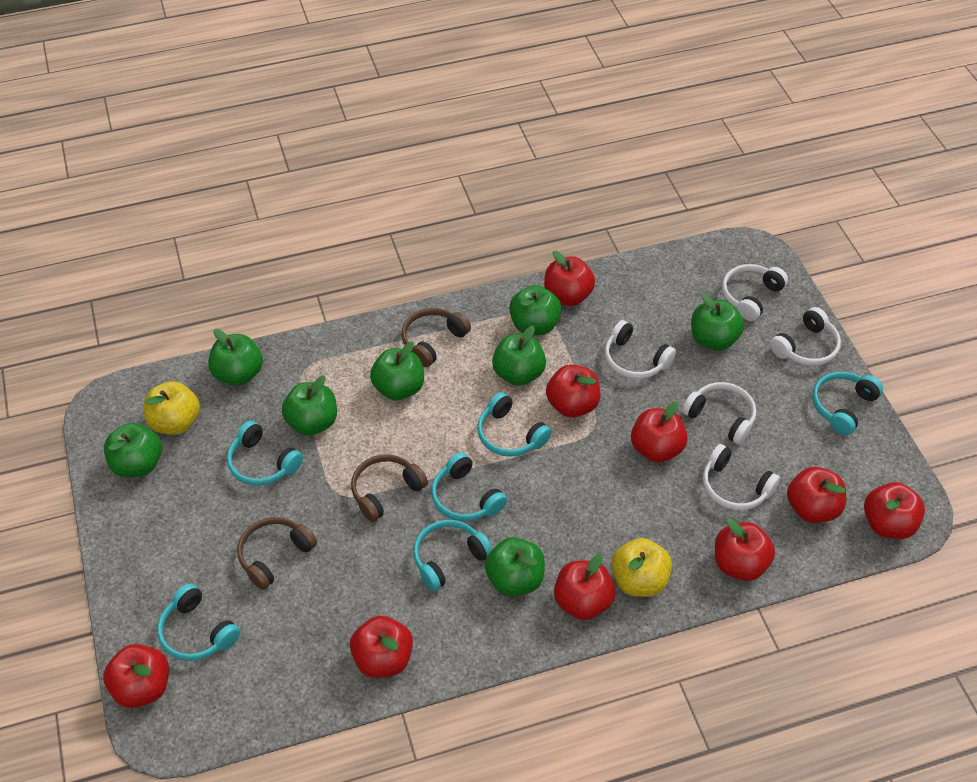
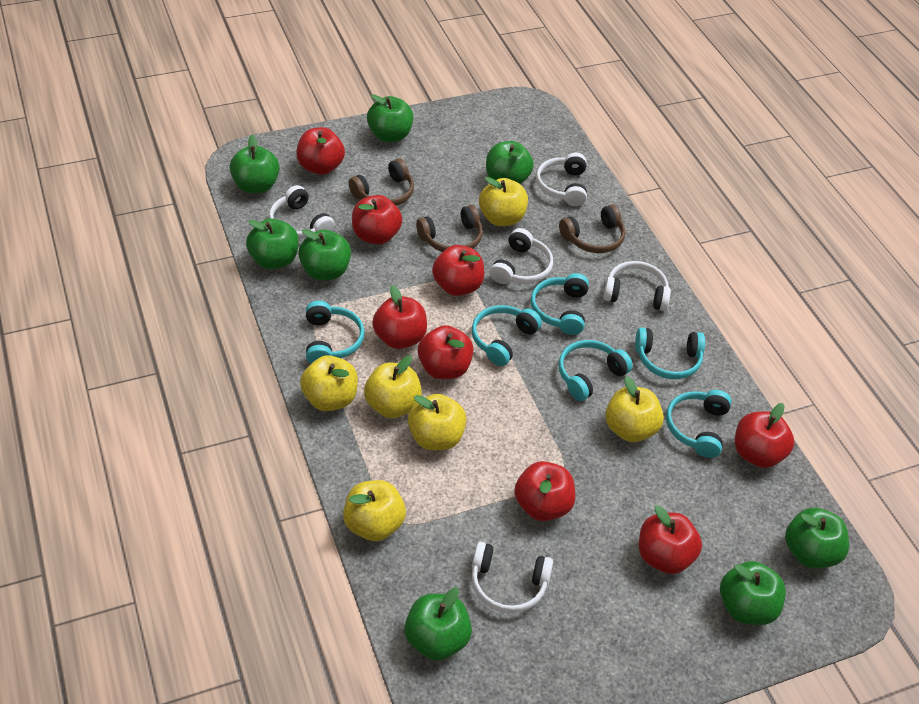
red apple: 9 -> 8
yellow apple: 2 -> 6

